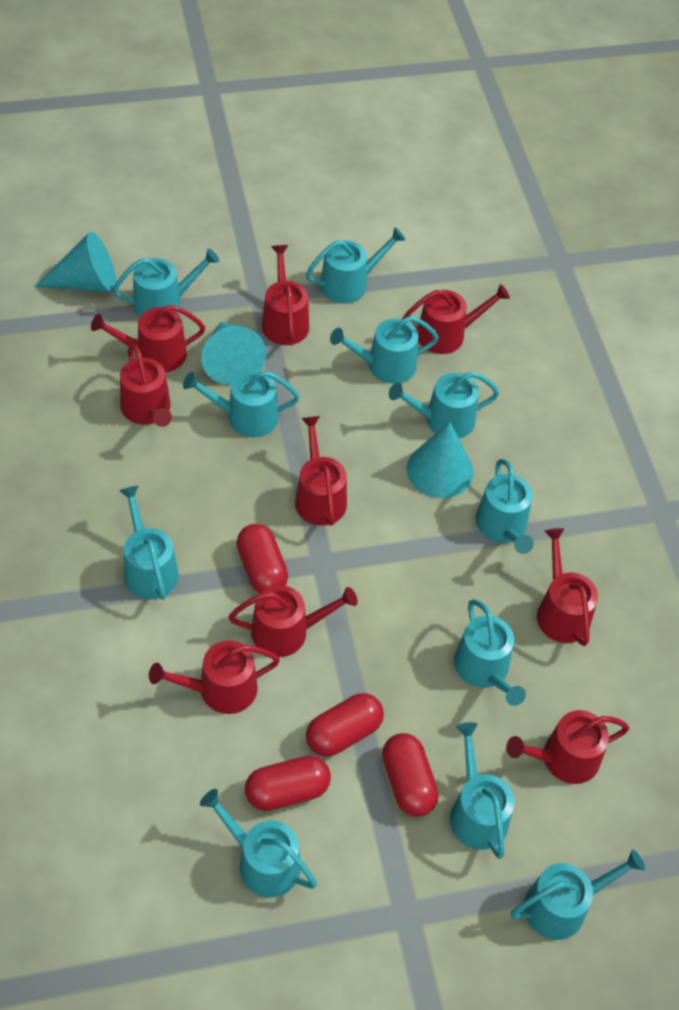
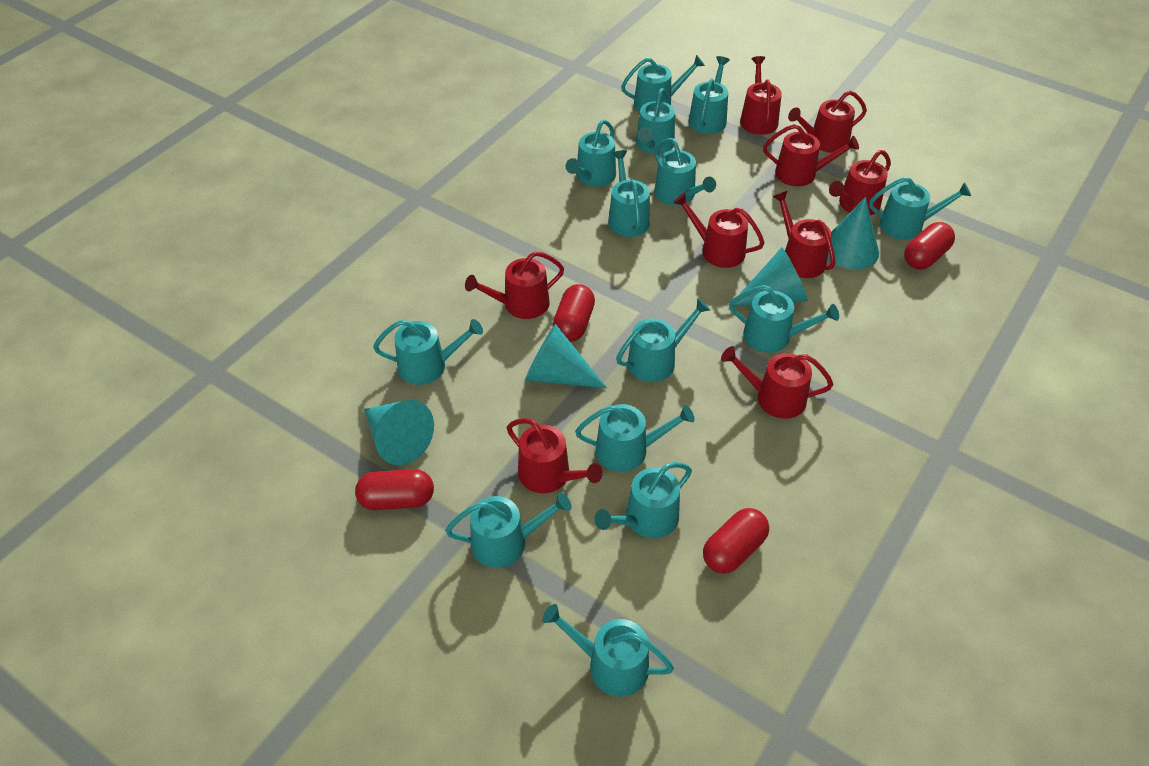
turquoise cone: 3 -> 4
turquoise watering can: 11 -> 14

